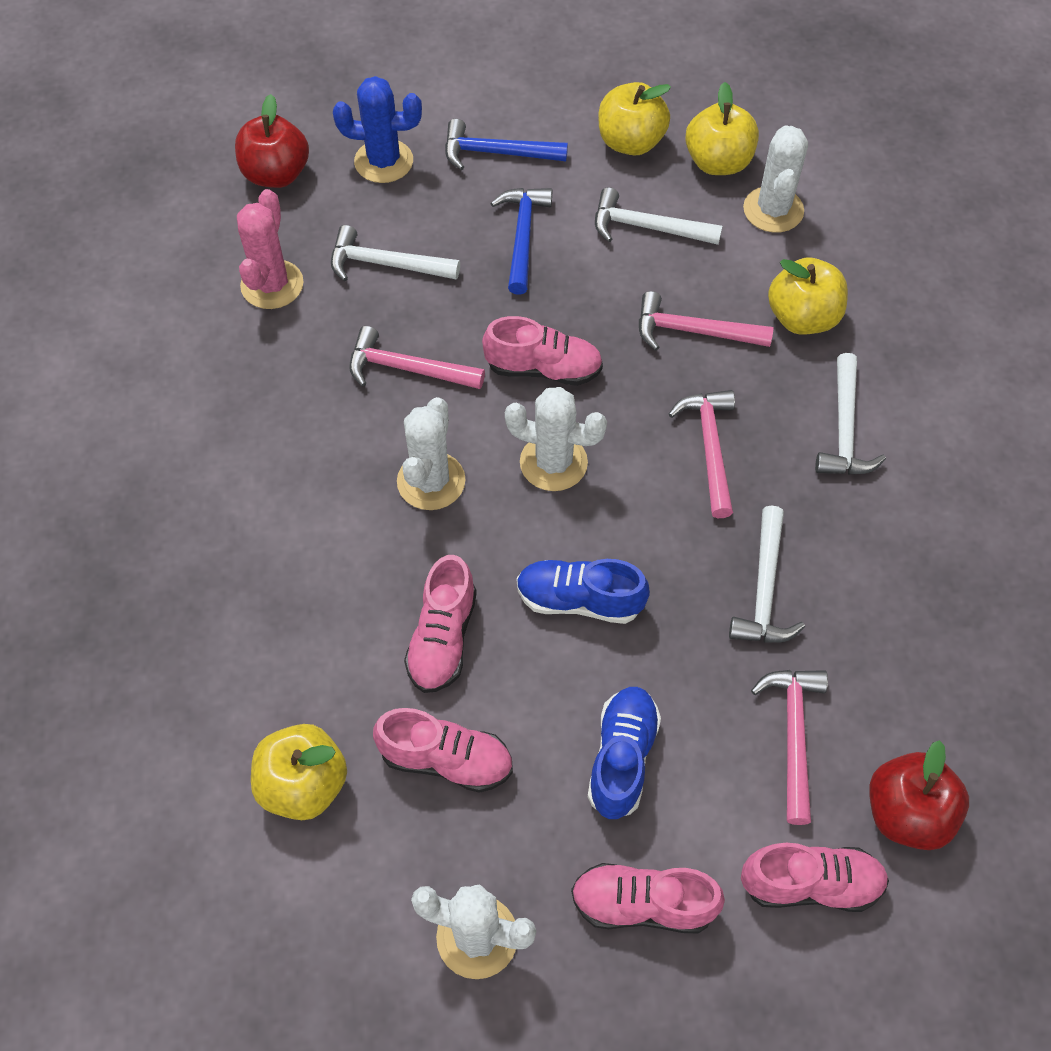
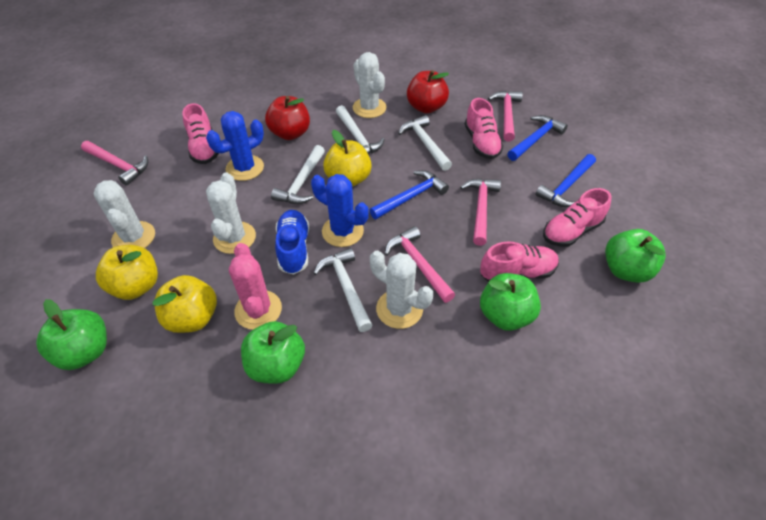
blue cactus: 1 -> 2
blue hammer: 2 -> 3
blue shoe: 2 -> 1
green apple: 0 -> 4
pink shoe: 5 -> 4
yellow apple: 4 -> 3

